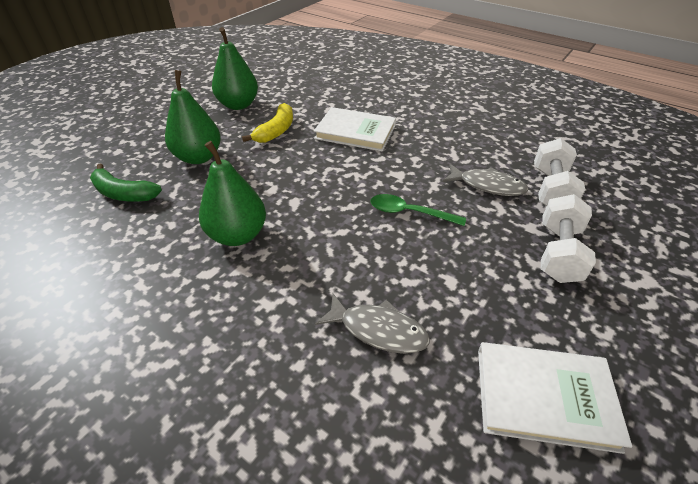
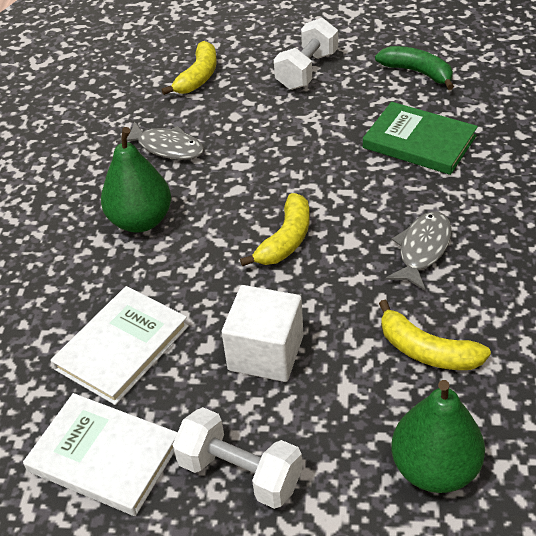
green book: 0 -> 1
green pear: 3 -> 2
green spoon: 1 -> 0
white cube: 0 -> 1
yellow banana: 1 -> 3

